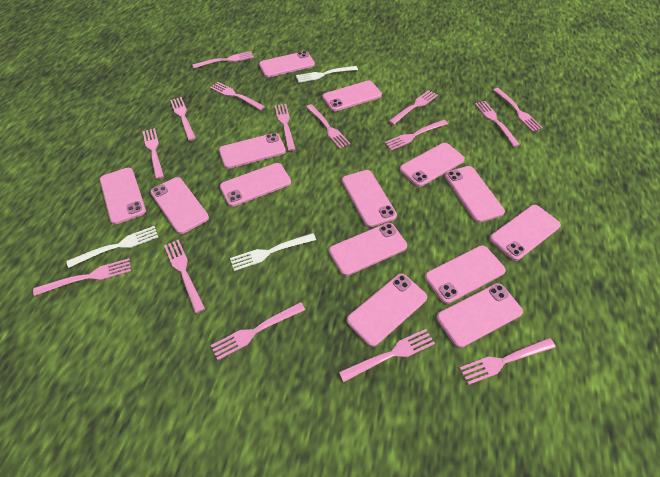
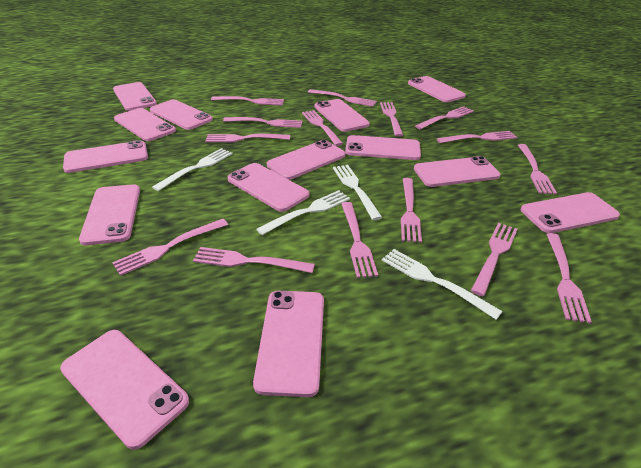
white fork: 3 -> 4

